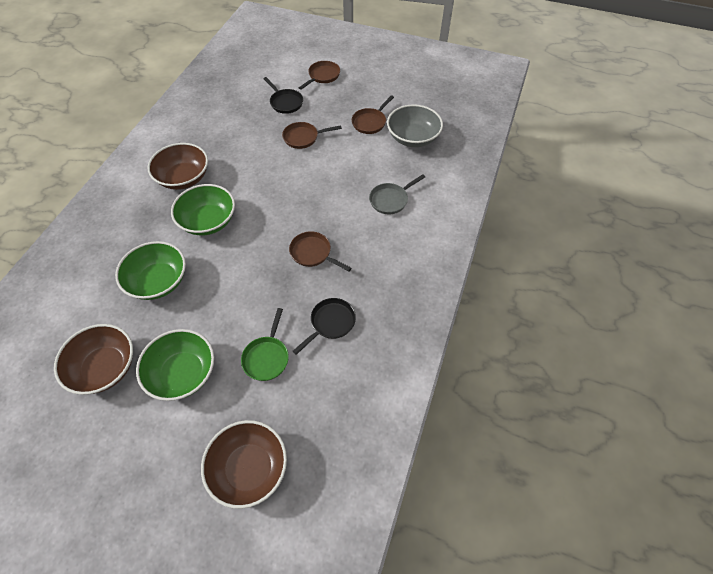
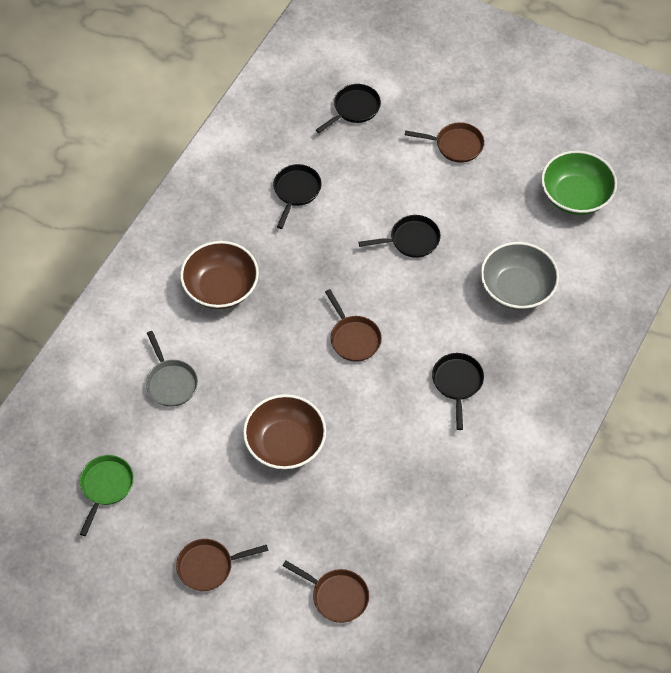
black pan: 2 -> 4
brown bowl: 3 -> 2
green bowl: 3 -> 1

